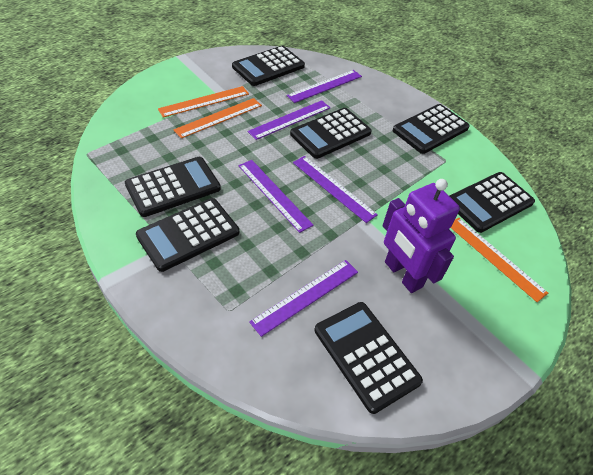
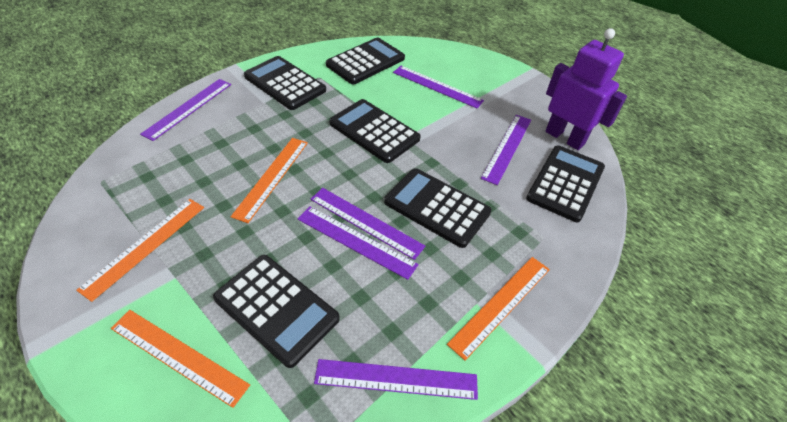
black calculator: 7 -> 6
orange ruler: 3 -> 4
purple ruler: 5 -> 6

